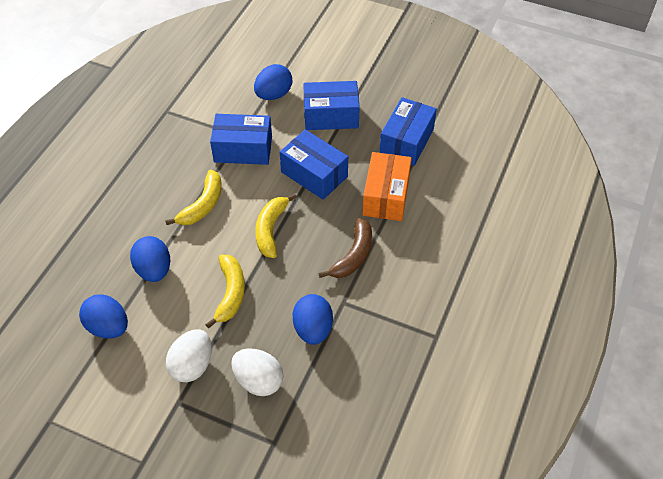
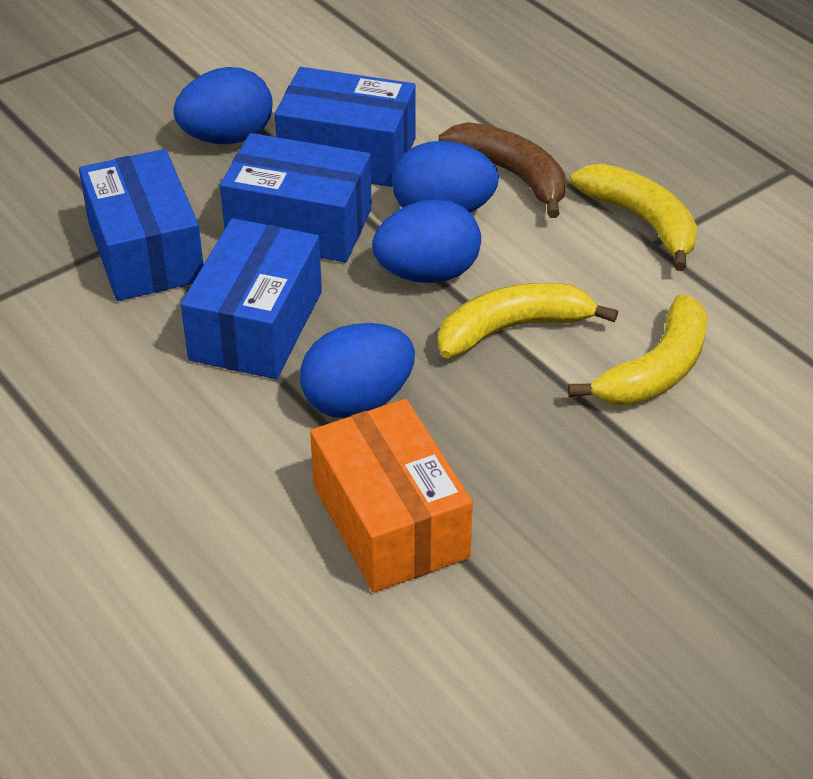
white egg: 2 -> 0

